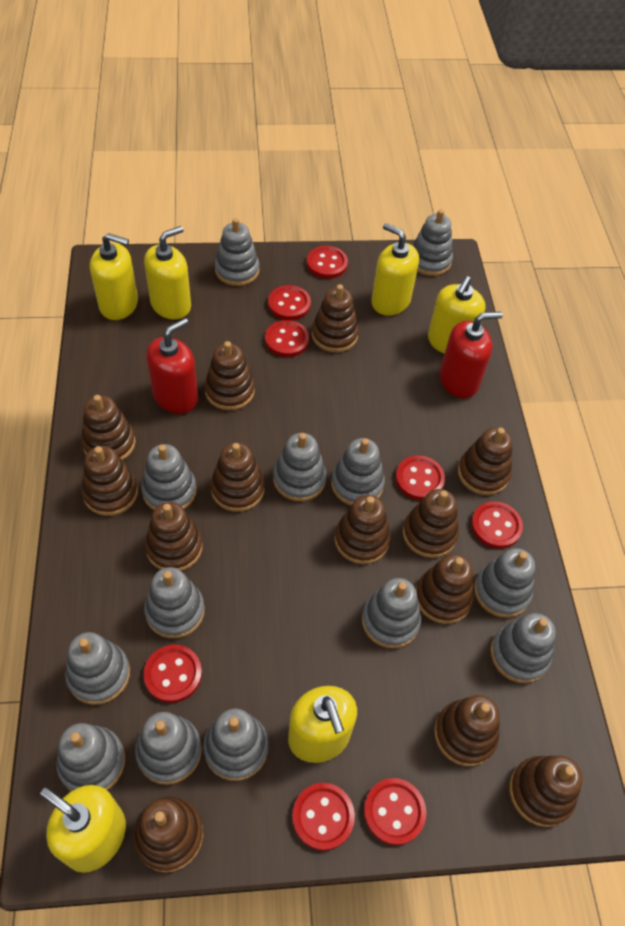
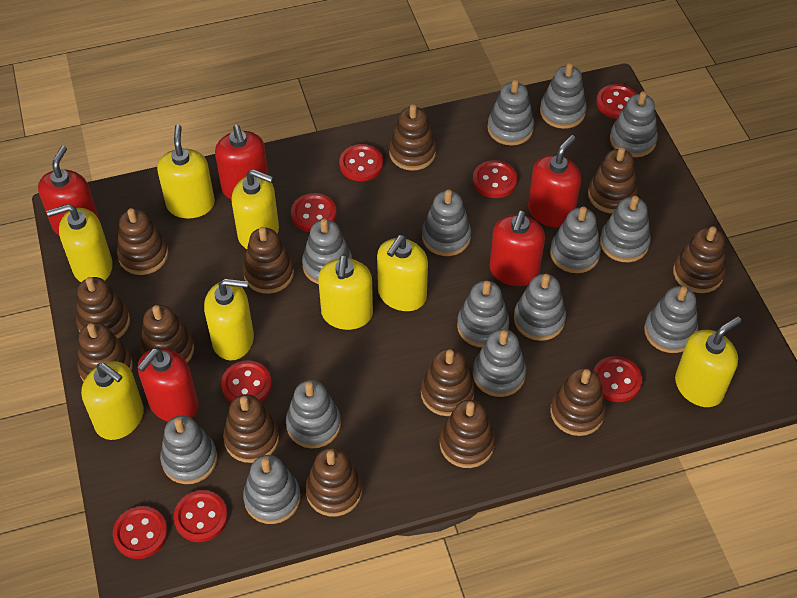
grey stacking toy: 13 -> 14
red soap dispenser: 2 -> 5
yellow soap dispenser: 6 -> 8

